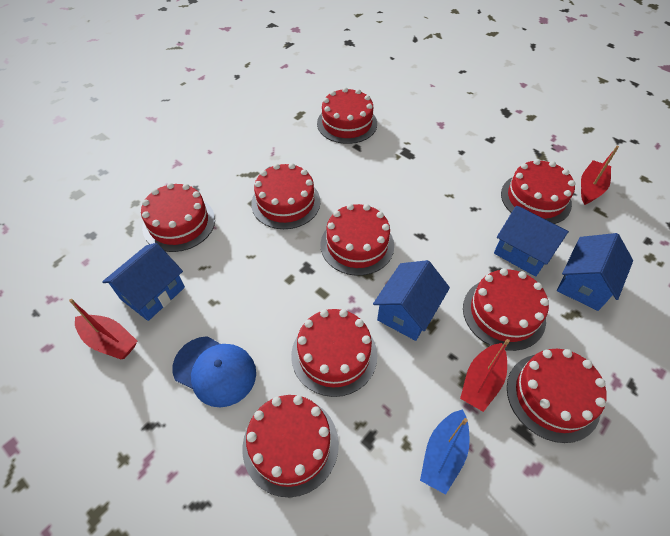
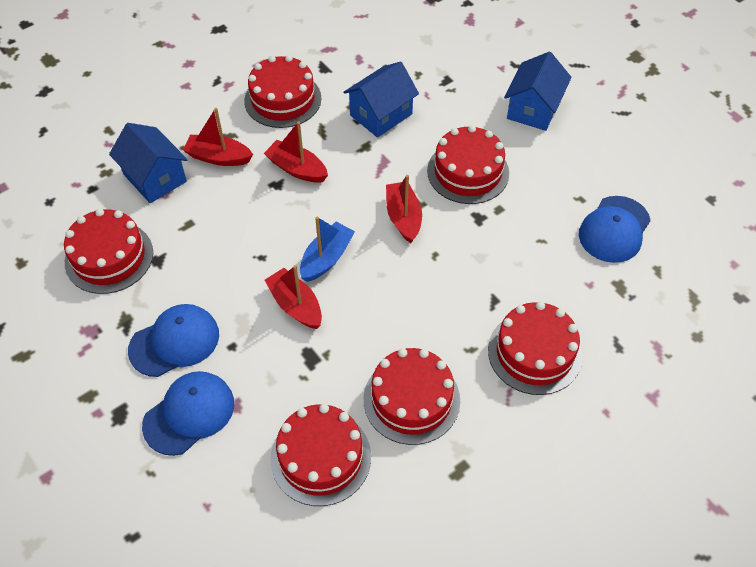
blue cap: 1 -> 3
blue house: 4 -> 3
red boat: 3 -> 4
red cake: 9 -> 6

